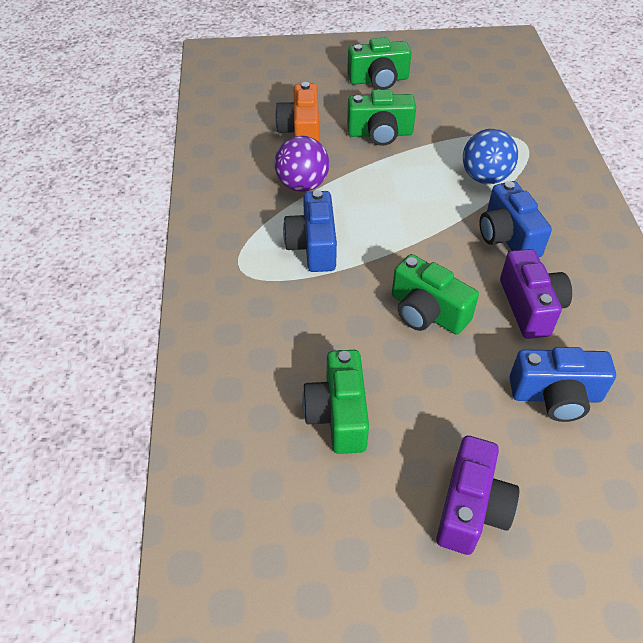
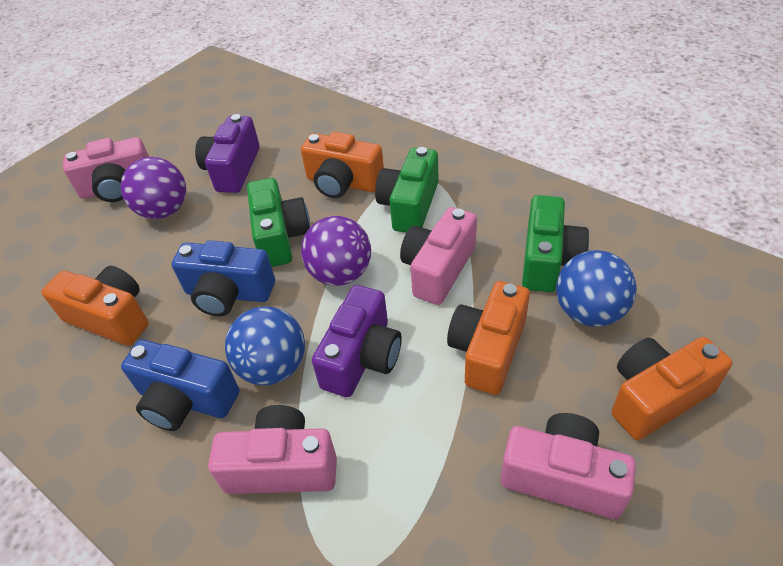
blue ball: 1 -> 2
blue camera: 3 -> 2
green camera: 4 -> 3
orange camera: 1 -> 4
pink camera: 0 -> 4
purple ball: 1 -> 2

